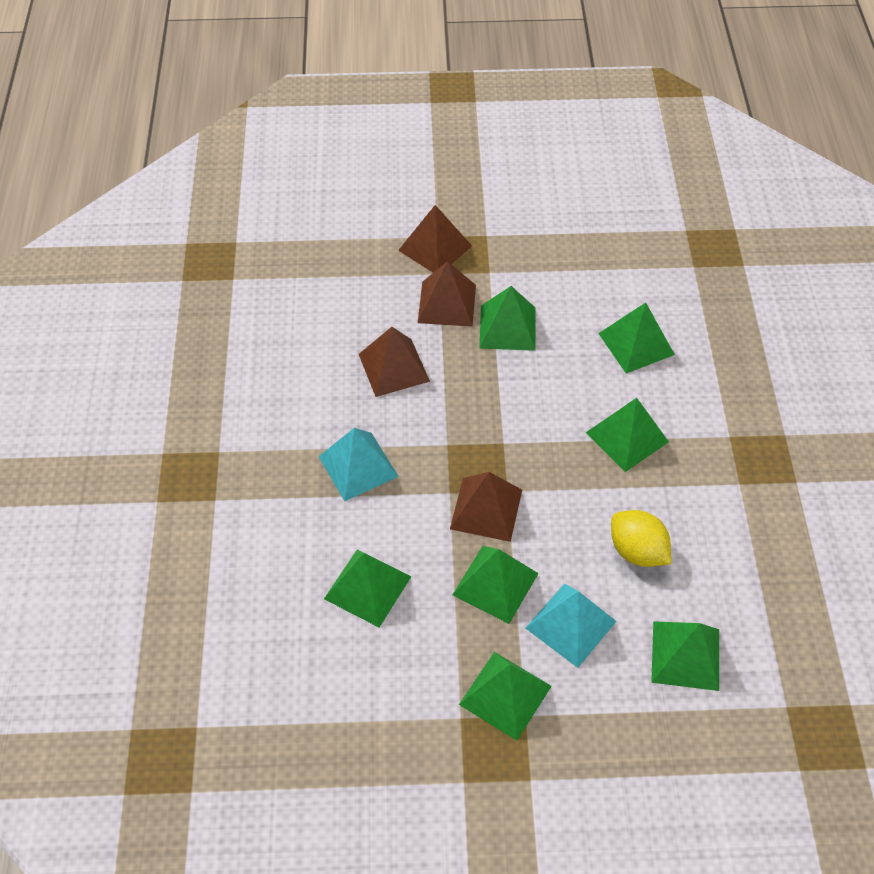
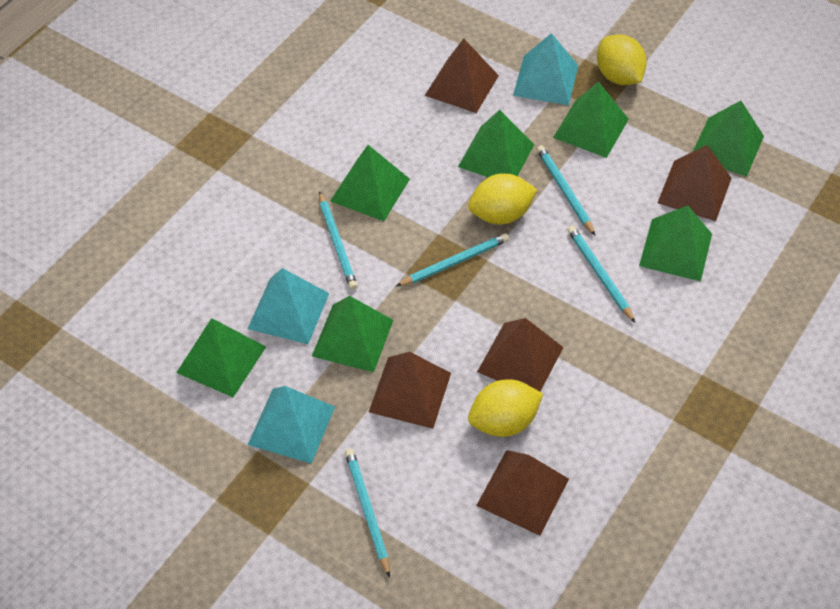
brown pyramid: 4 -> 5
turquoise pencil: 0 -> 5
turquoise pyramid: 2 -> 3
yellow lemon: 1 -> 3

